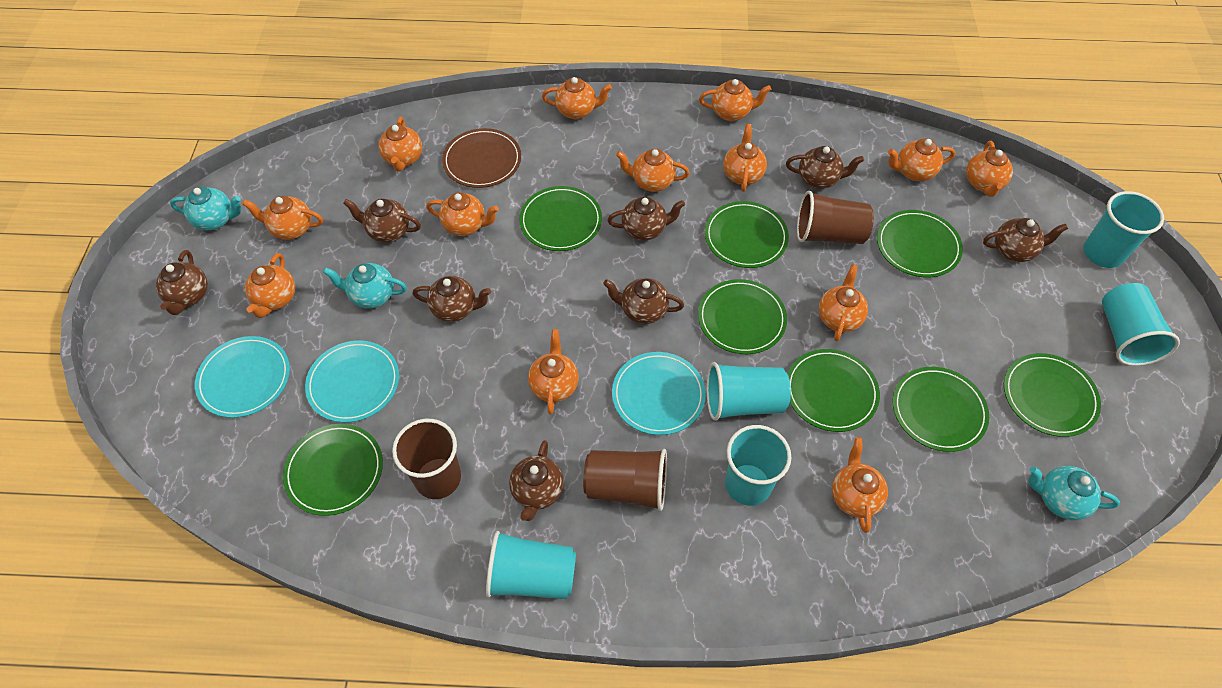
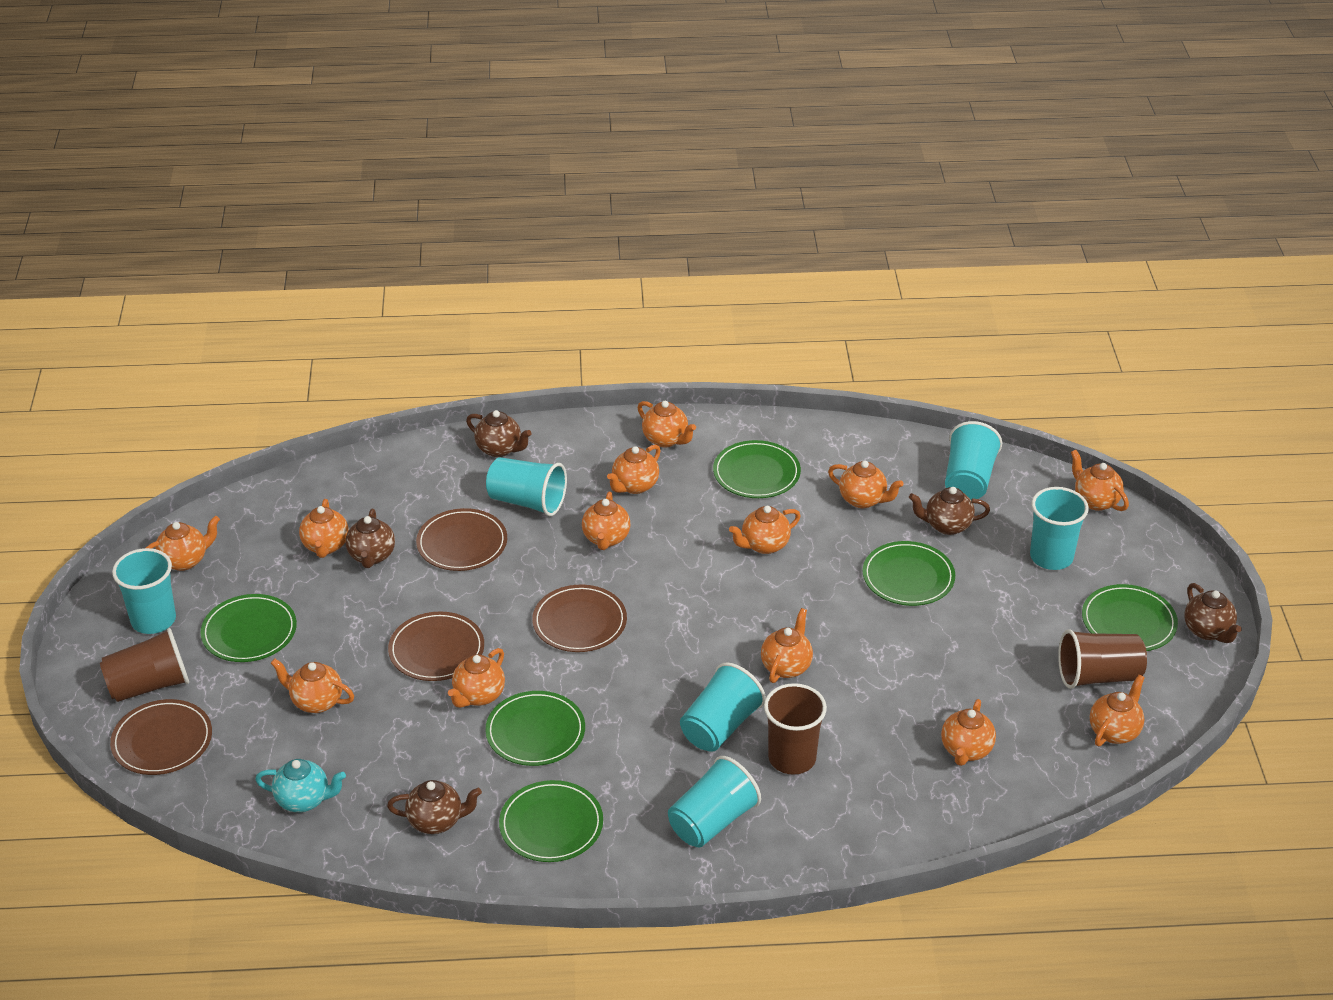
brown plate: 1 -> 4
brown teapot: 8 -> 5
green plate: 8 -> 6
turquoise cup: 5 -> 6
turquoise plate: 3 -> 0
turquoise teapot: 3 -> 1

